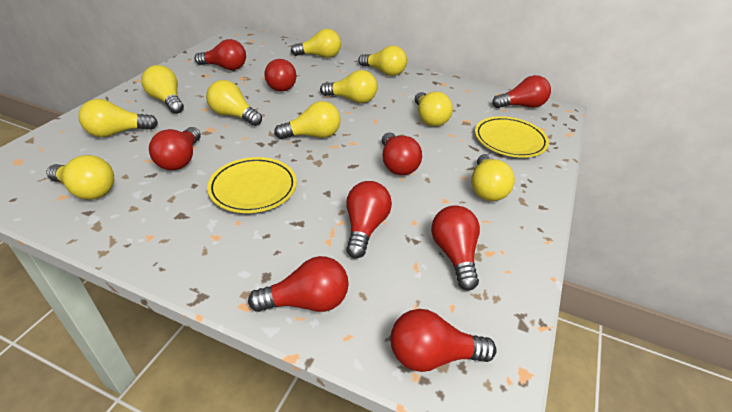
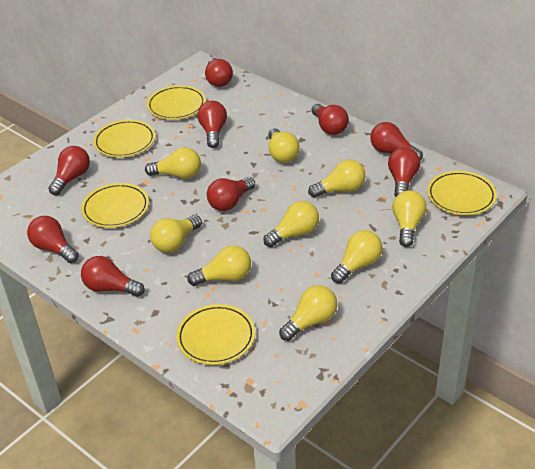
yellow light bulb: 10 -> 9
yellow plate: 2 -> 5

